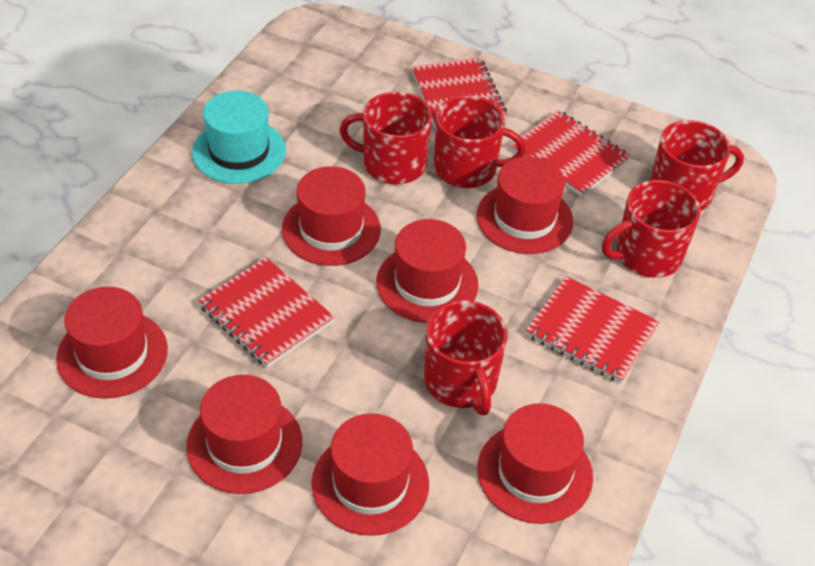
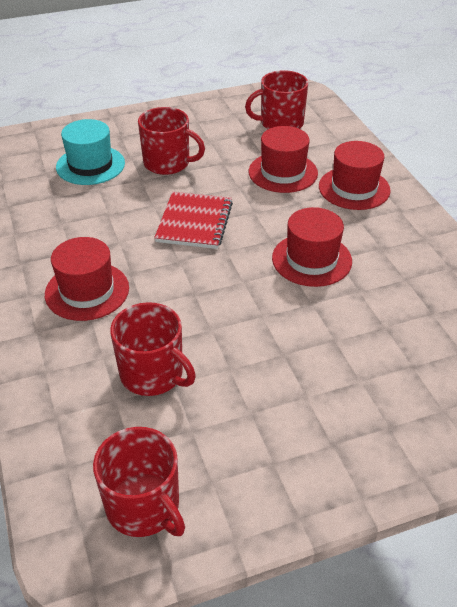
red hat: 7 -> 4
red mug: 5 -> 4
red notebook: 4 -> 1

